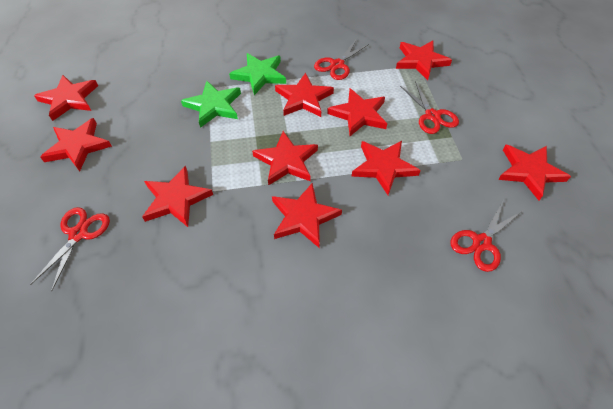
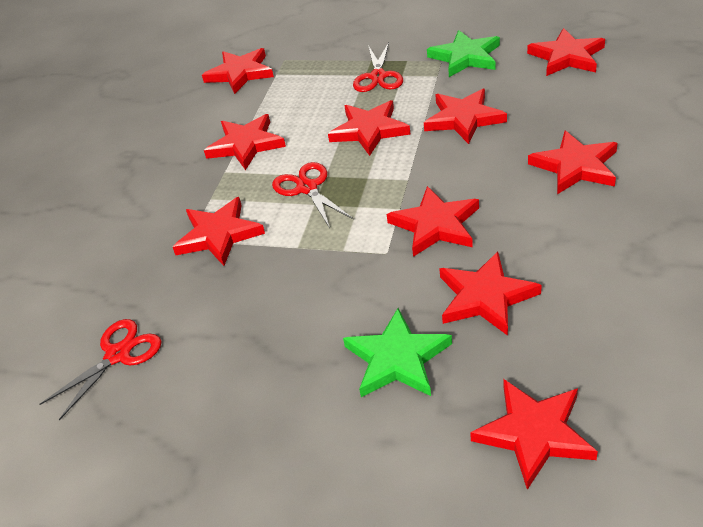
red scissors: 4 -> 3

